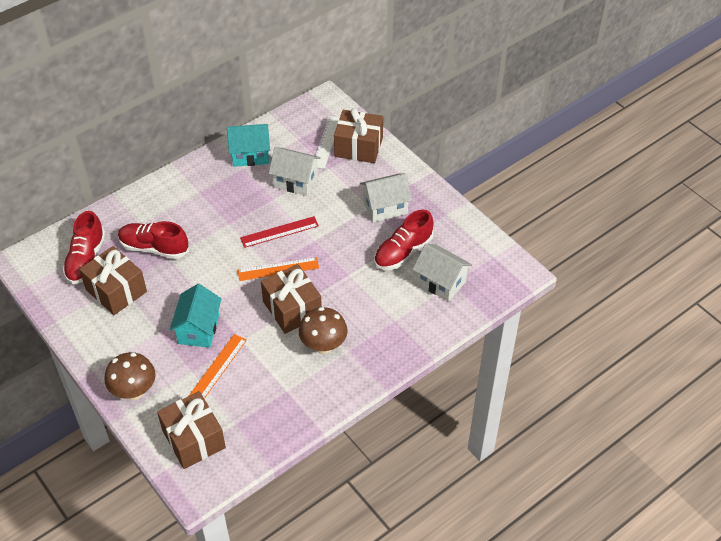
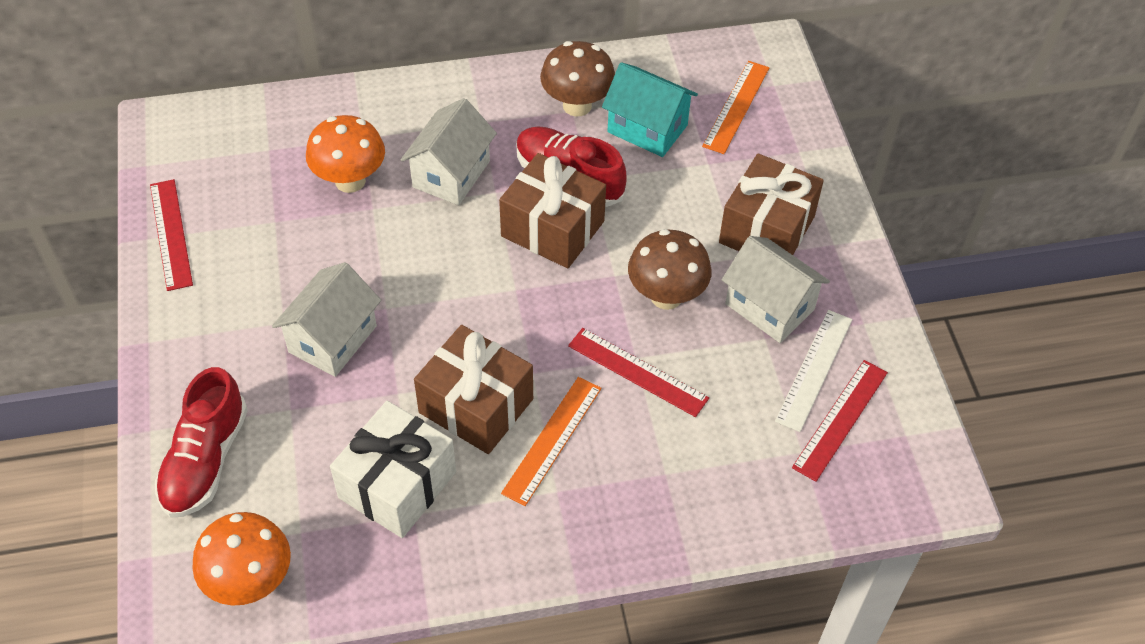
brown gift: 4 -> 3
orange mushroom: 0 -> 2
red ruler: 1 -> 3
red shoe: 3 -> 2
turquoise house: 2 -> 1
white gift: 0 -> 1

